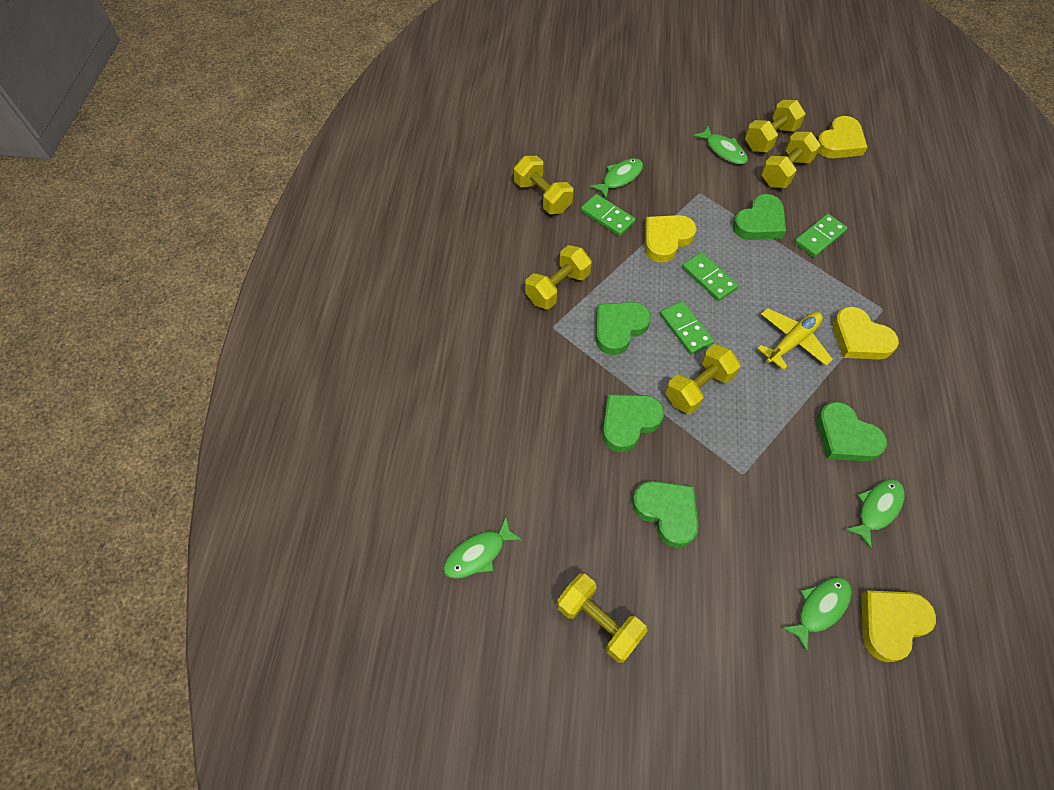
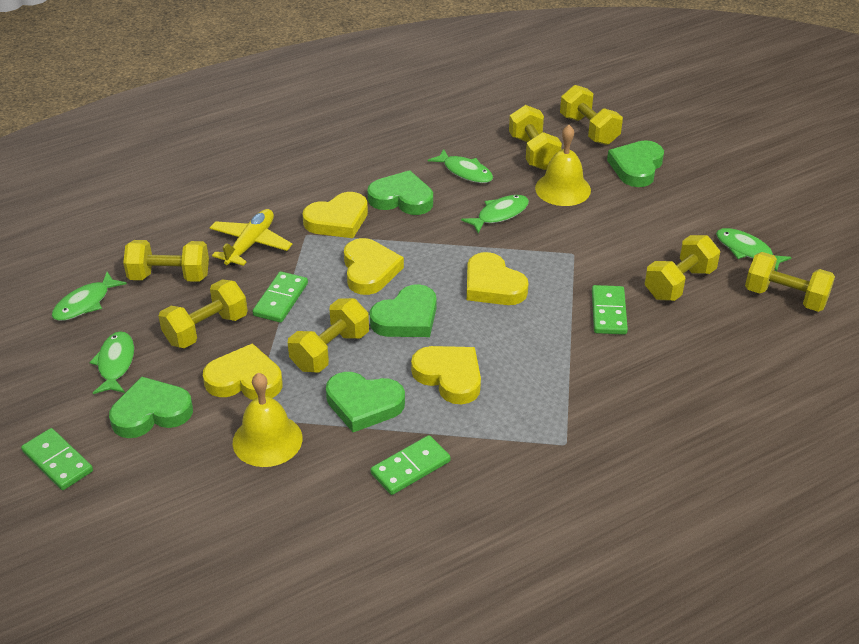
yellow bell: 0 -> 2
yellow dumbbell: 6 -> 7
yellow heart: 4 -> 5

